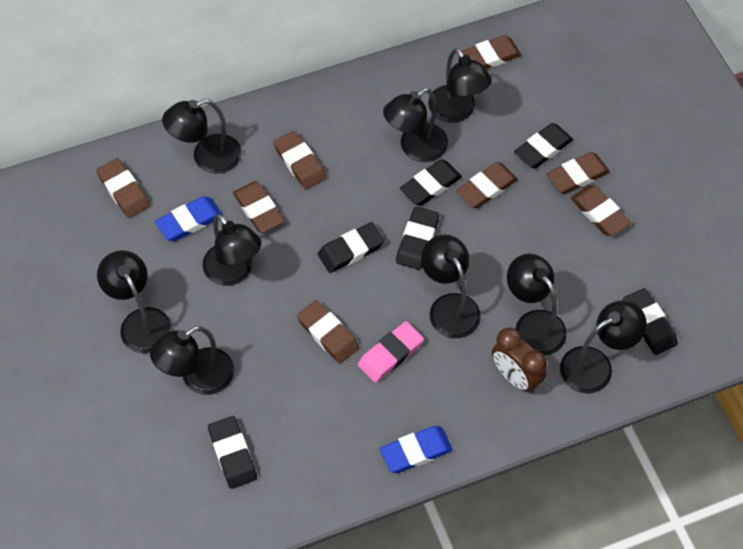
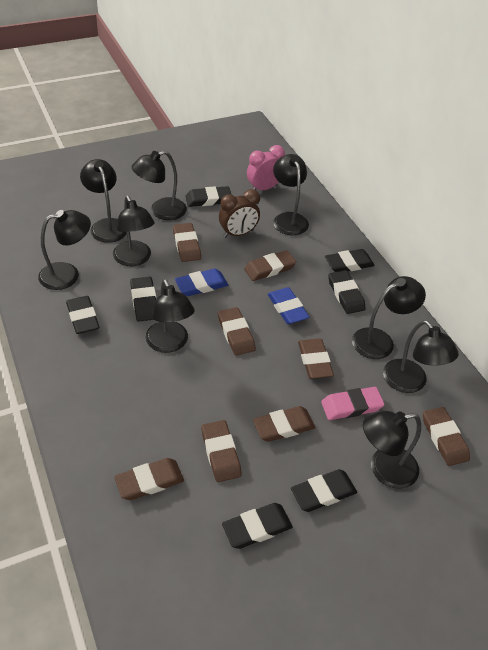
black eraser: 6 -> 7
pink clock: 0 -> 1

